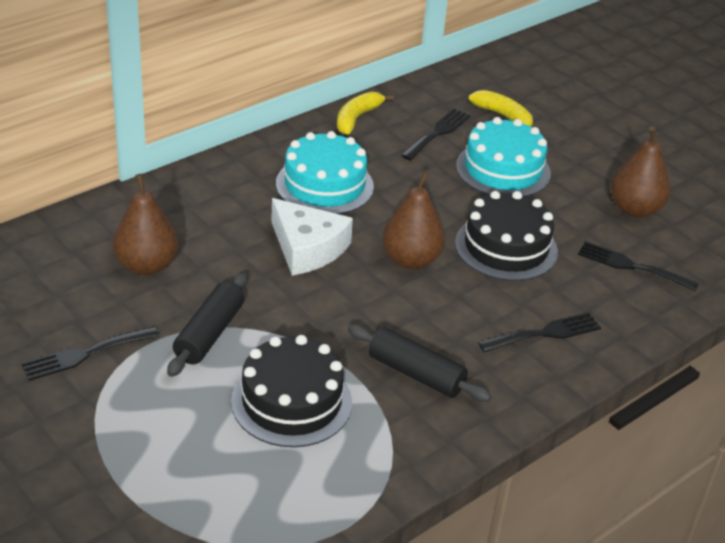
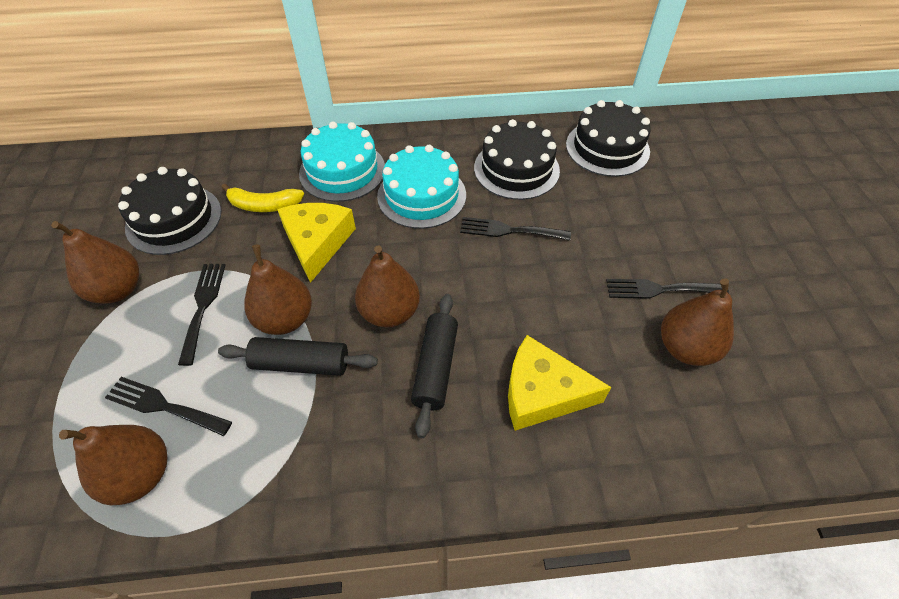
black cake: 2 -> 3
brown pear: 3 -> 5
white cheese: 1 -> 0
yellow banana: 2 -> 1
yellow cheese: 0 -> 2

